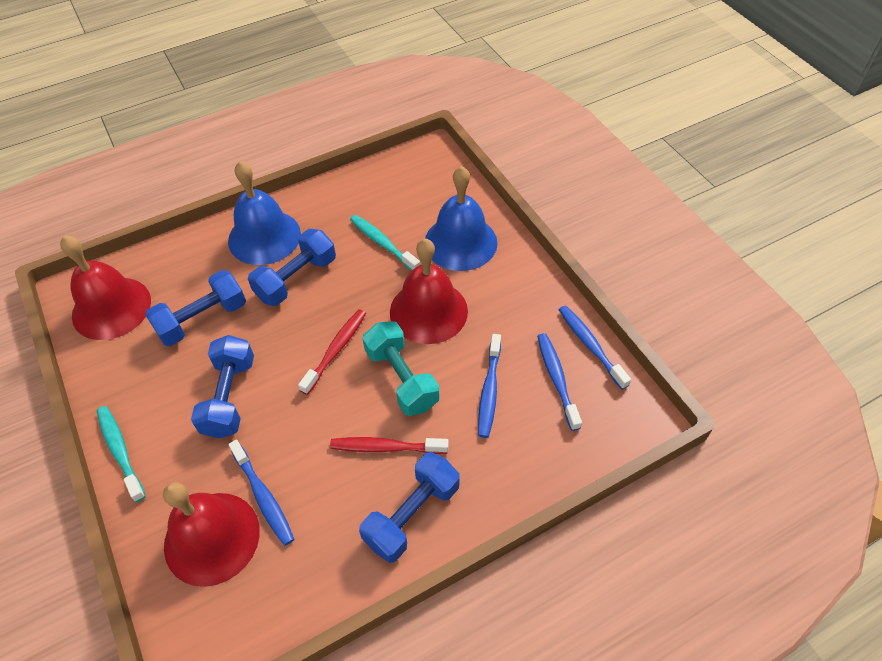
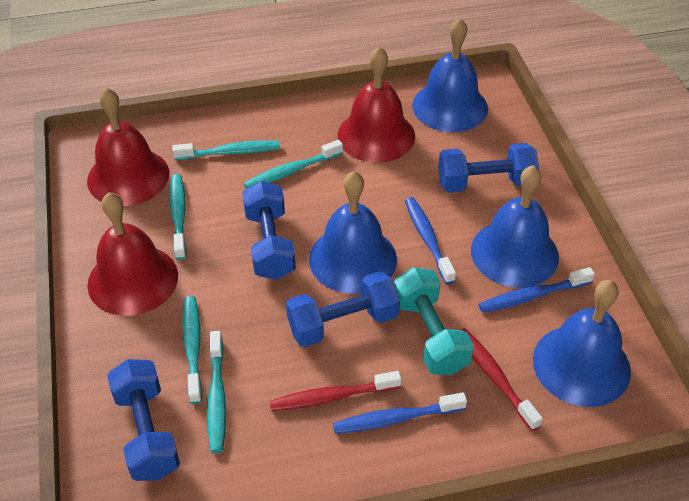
blue bell: 2 -> 4
blue toothbrush: 4 -> 3
turquoise toothbrush: 2 -> 5

